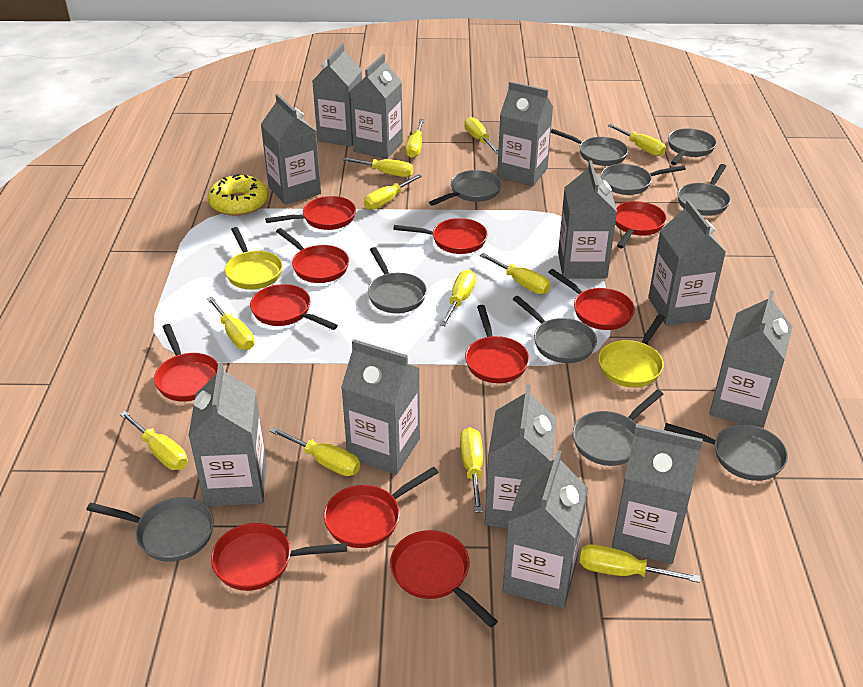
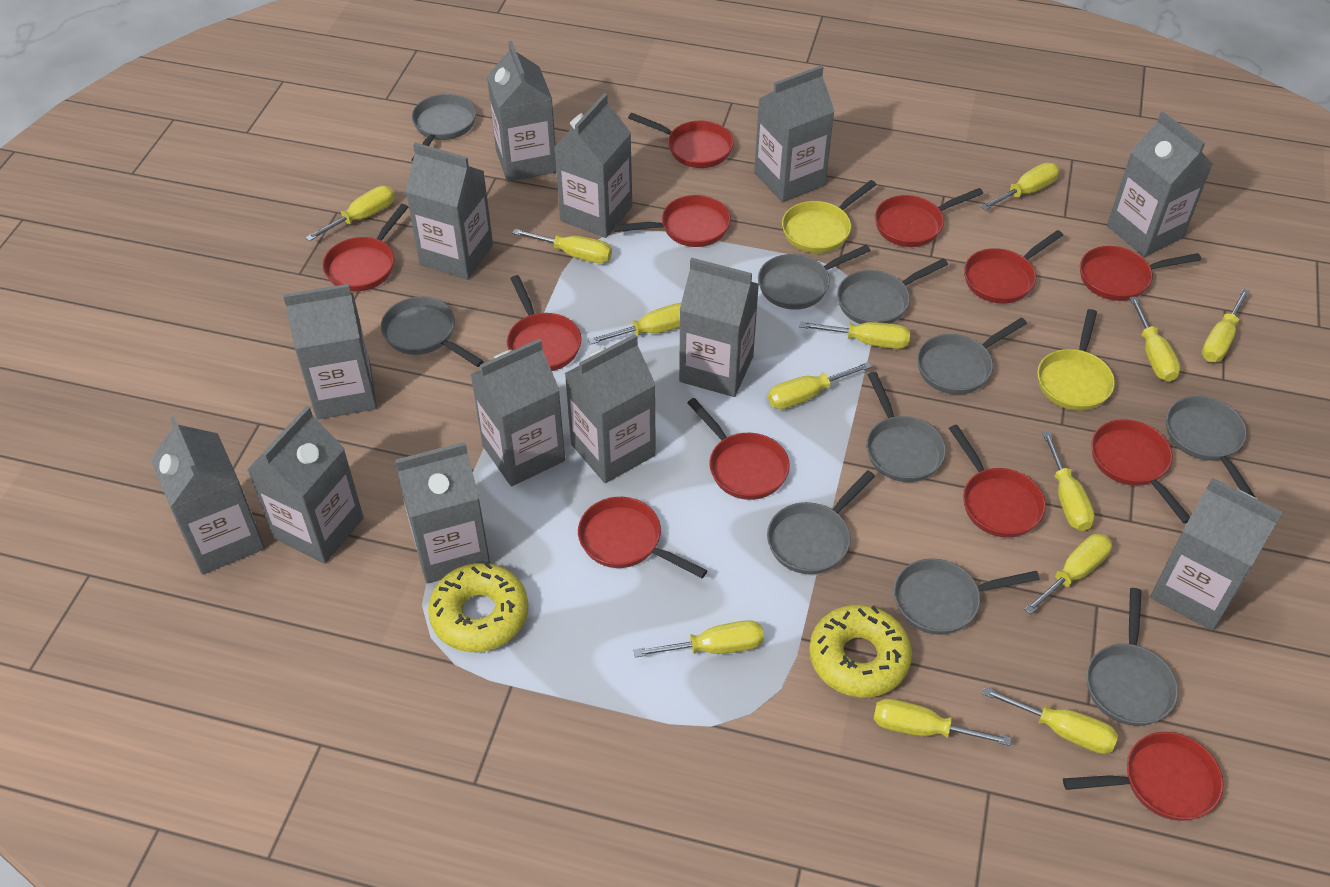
grey carton: 12 -> 13
red pan: 11 -> 12
yellow donut: 1 -> 2
yellow screwdriver: 12 -> 13

